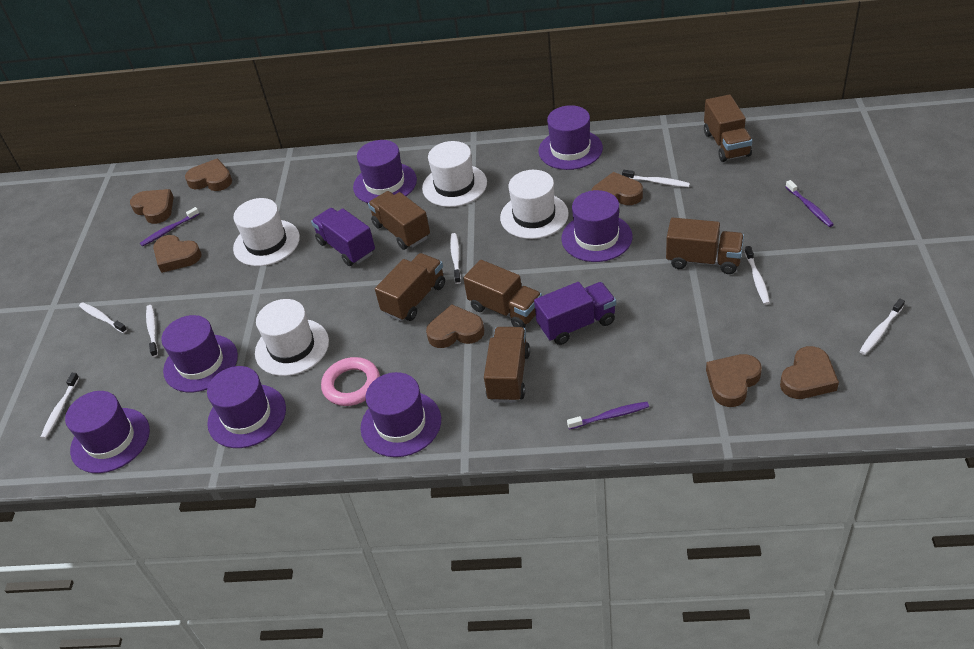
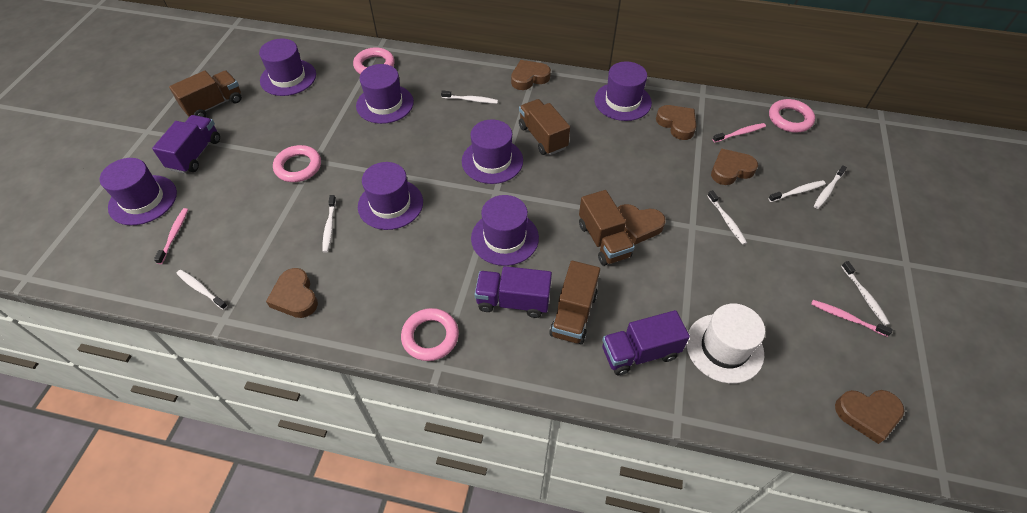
brown heart: 7 -> 6
brown truck: 6 -> 4
pink ring: 1 -> 4
pink toothbrush: 0 -> 3
purple toothbrush: 3 -> 0
purple truck: 2 -> 3
white hat: 4 -> 1

